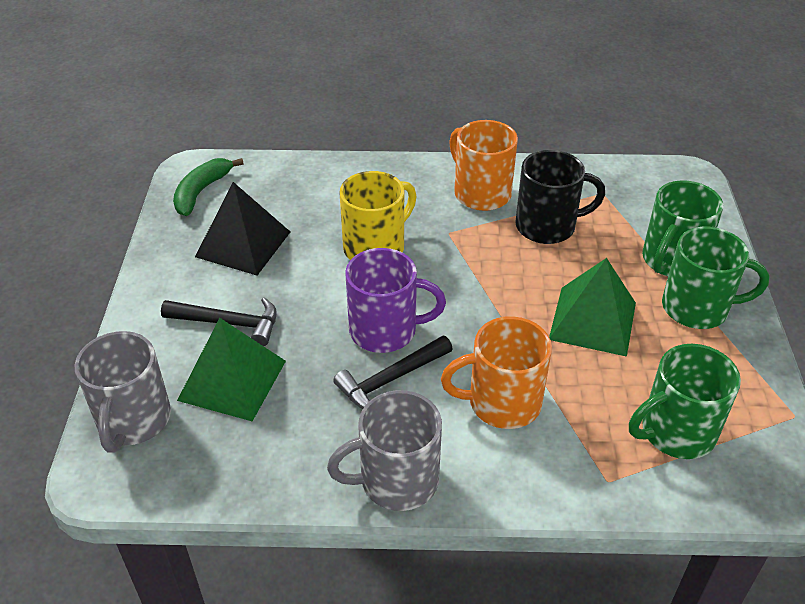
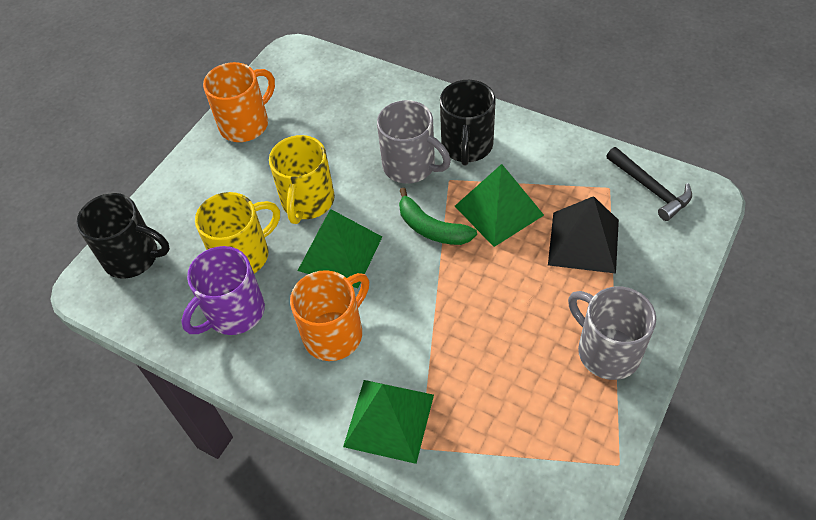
black hammer: 2 -> 1
black mug: 1 -> 2
green mug: 3 -> 0
green pyramid: 2 -> 3
yellow mug: 1 -> 2

